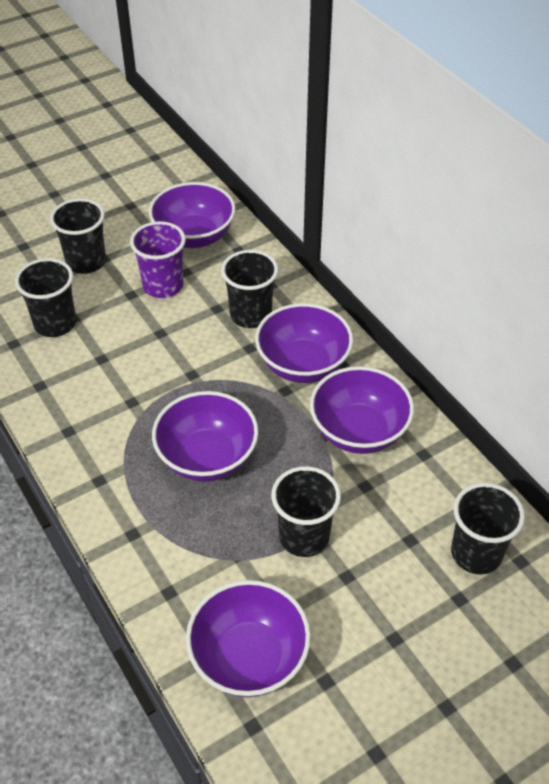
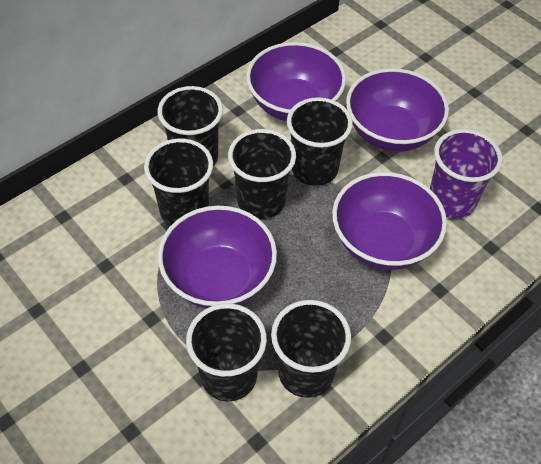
black cup: 5 -> 6
purple bowl: 5 -> 4

